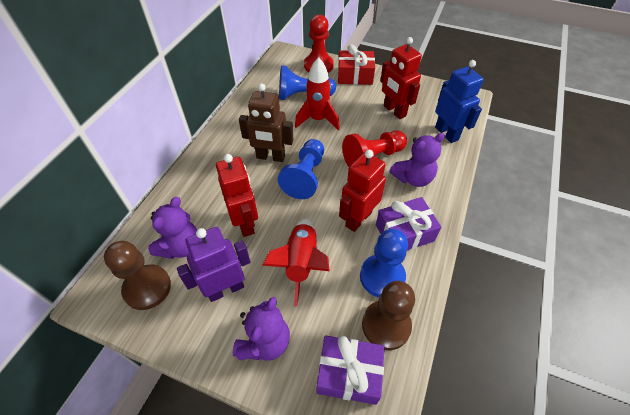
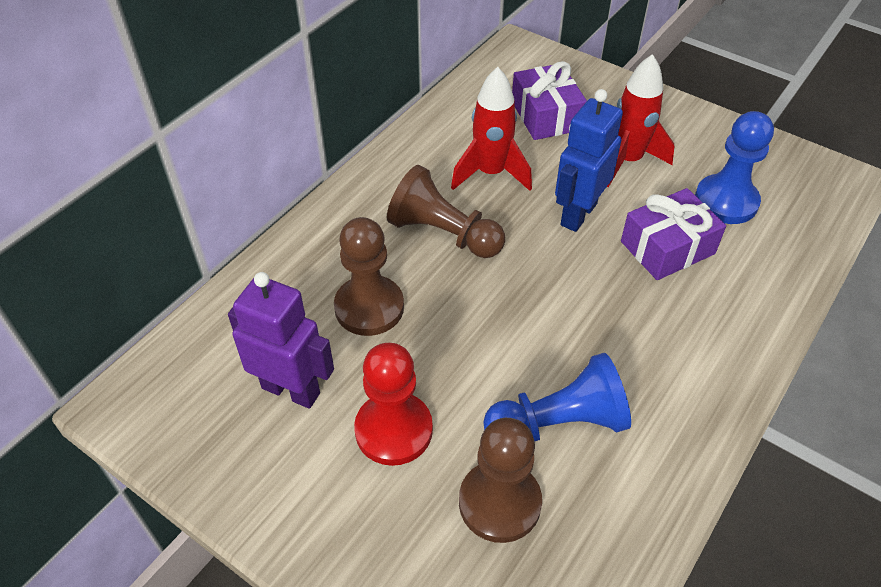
blue pawn: 3 -> 2
brown pawn: 2 -> 3
brown robot: 1 -> 0
purple teddy bear: 3 -> 0
red gift: 1 -> 0
red pawn: 2 -> 1
red robot: 3 -> 0

